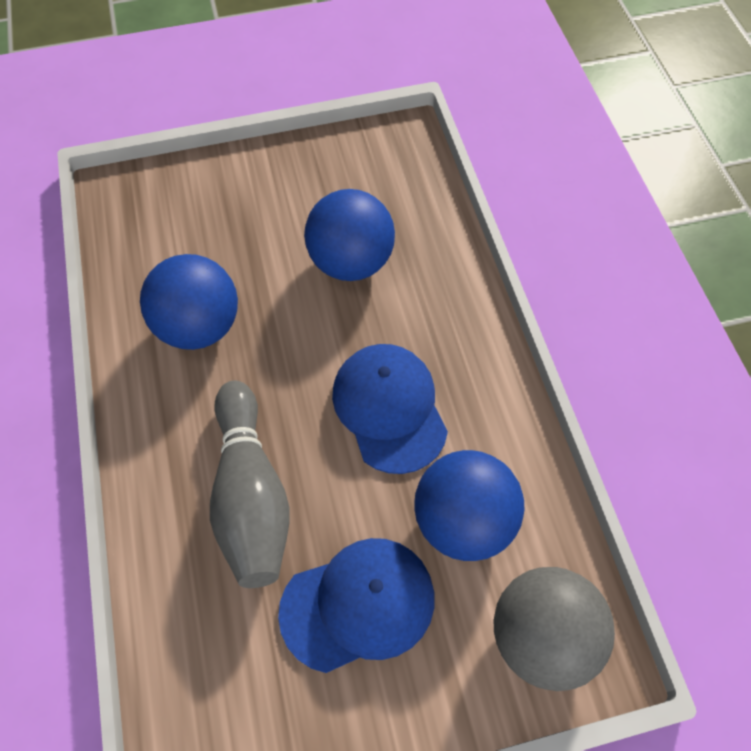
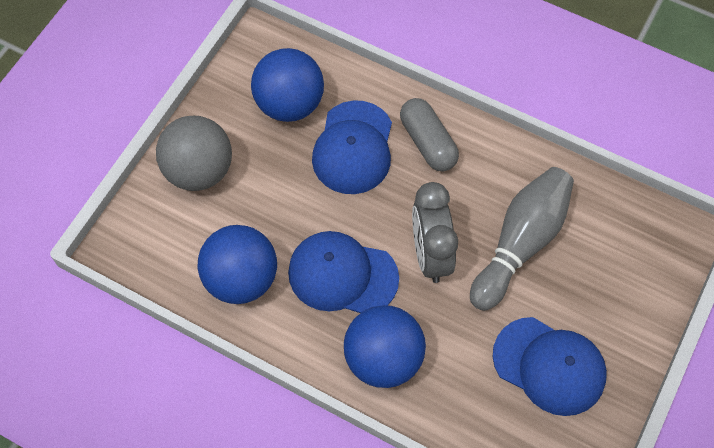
blue cap: 2 -> 3
grey capsule: 0 -> 1
grey clock: 0 -> 1

